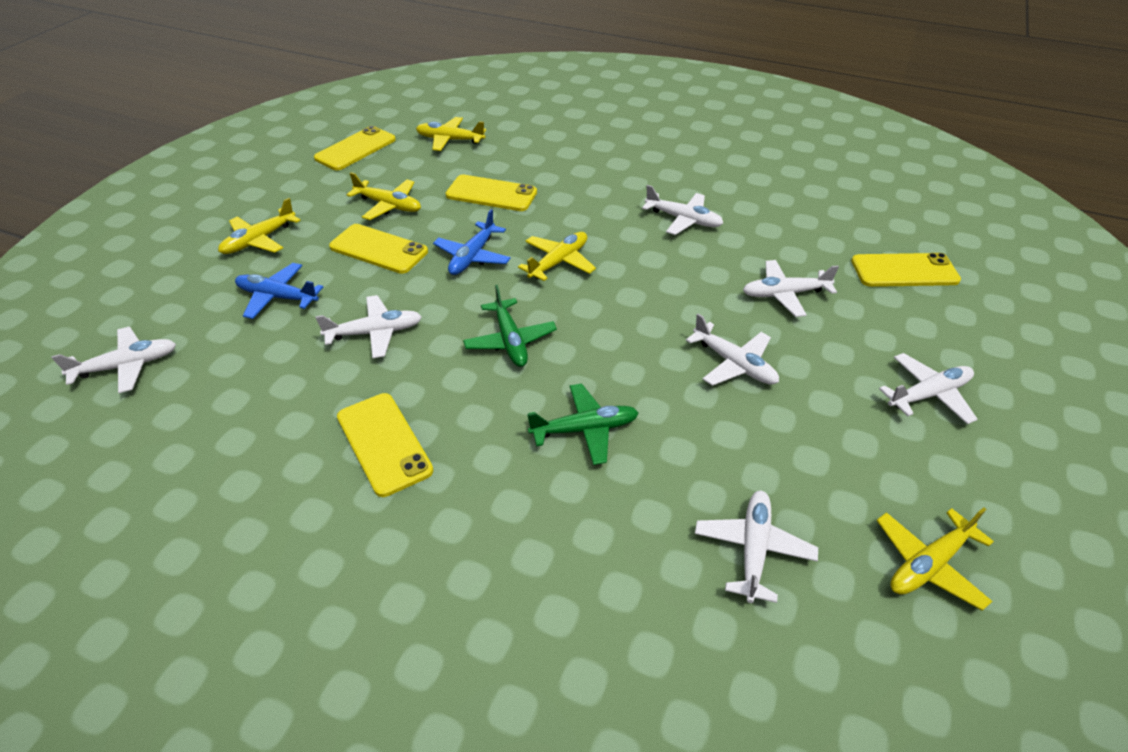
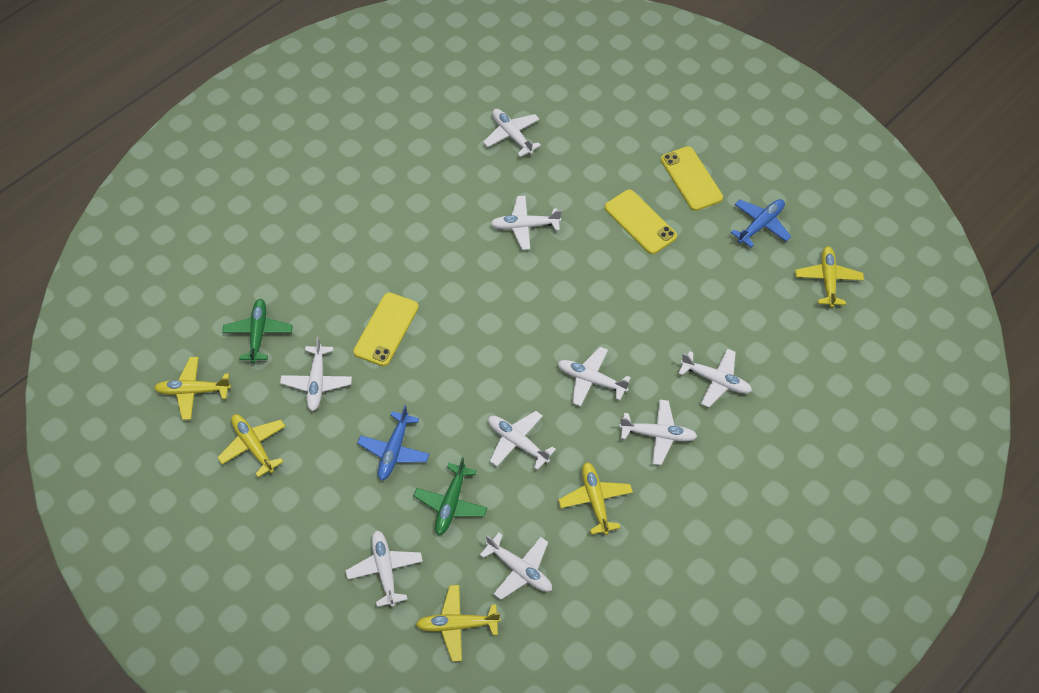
white plane: 7 -> 9
yellow phone: 5 -> 3

